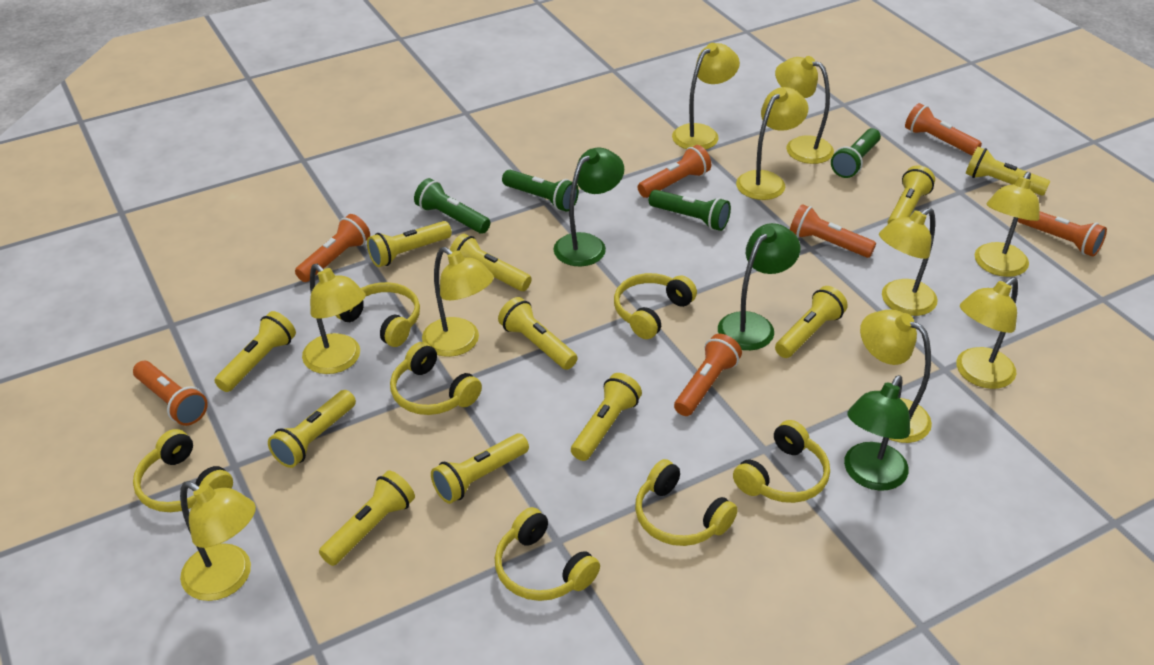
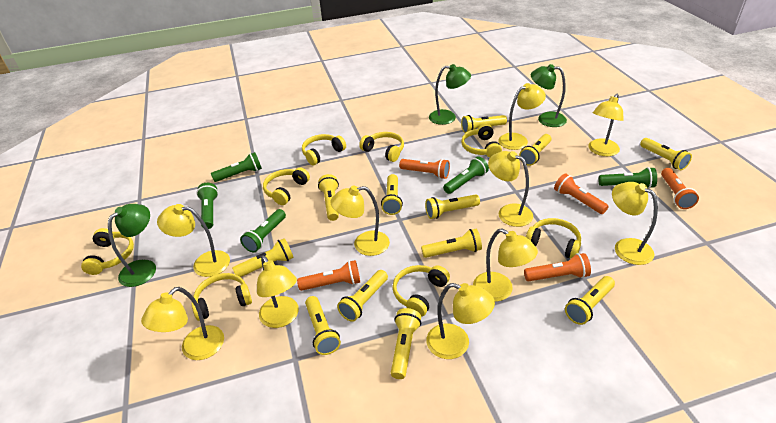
green flashlight: 4 -> 5
orange flashlight: 7 -> 5
yellow flashlight: 11 -> 12
yellow headphones: 7 -> 8

